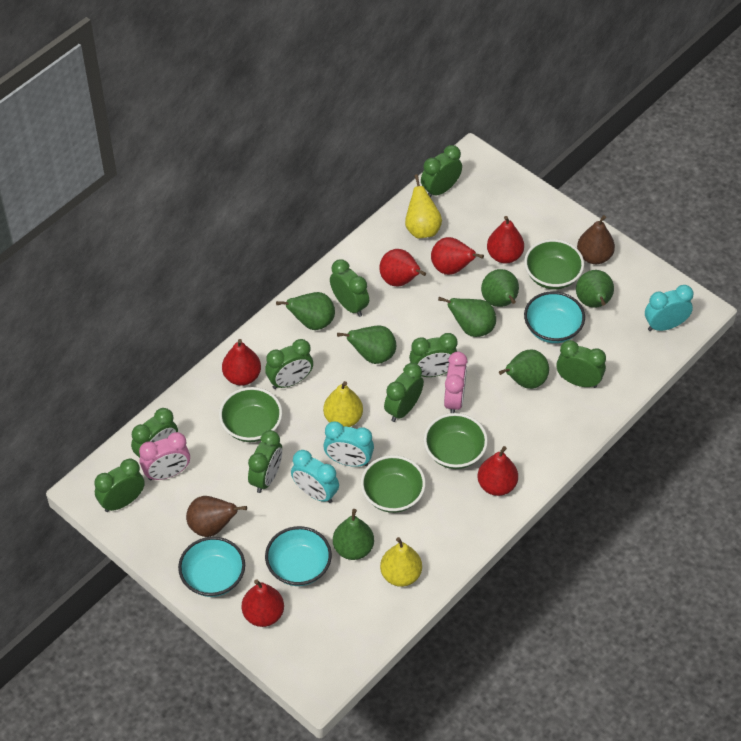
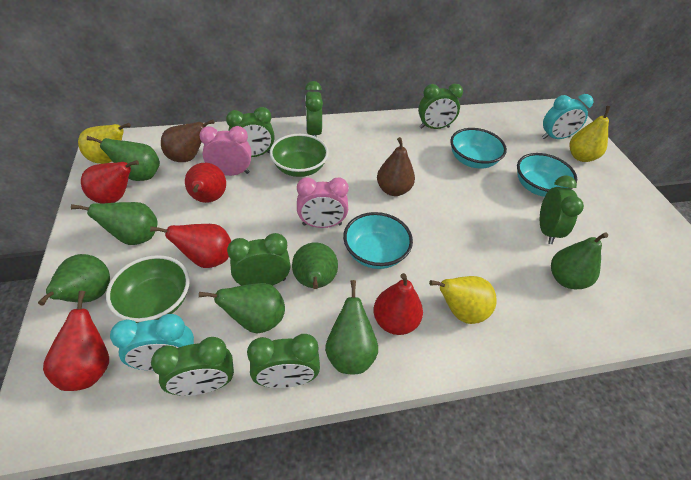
green bowl: 4 -> 2
green clock: 9 -> 7
red pear: 6 -> 5
turquoise clock: 3 -> 2

